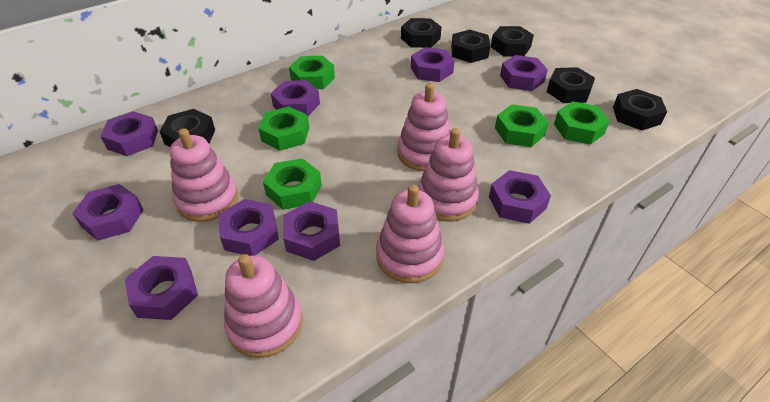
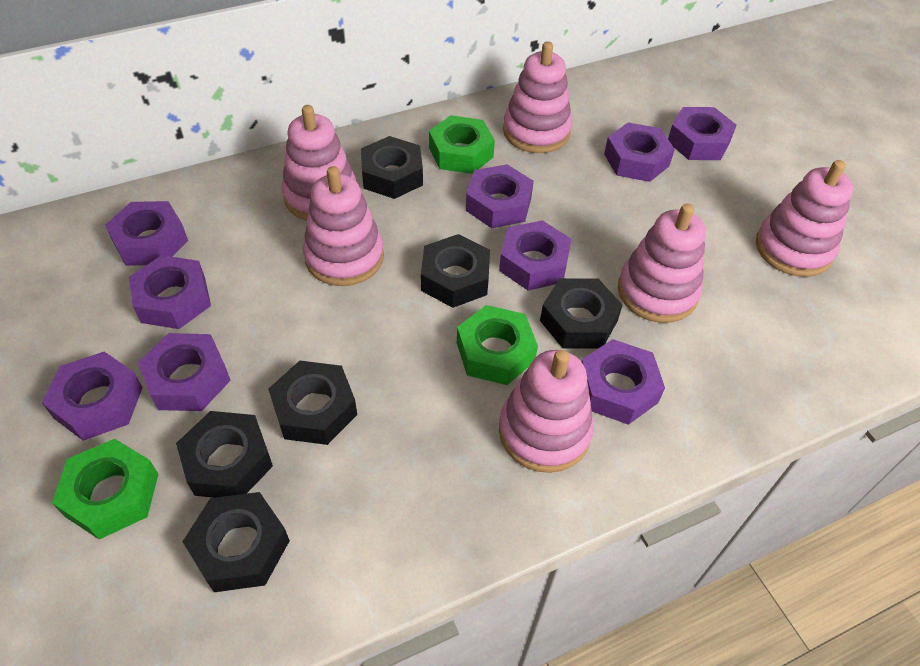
green nut: 5 -> 3
pink stacking toy: 5 -> 6

